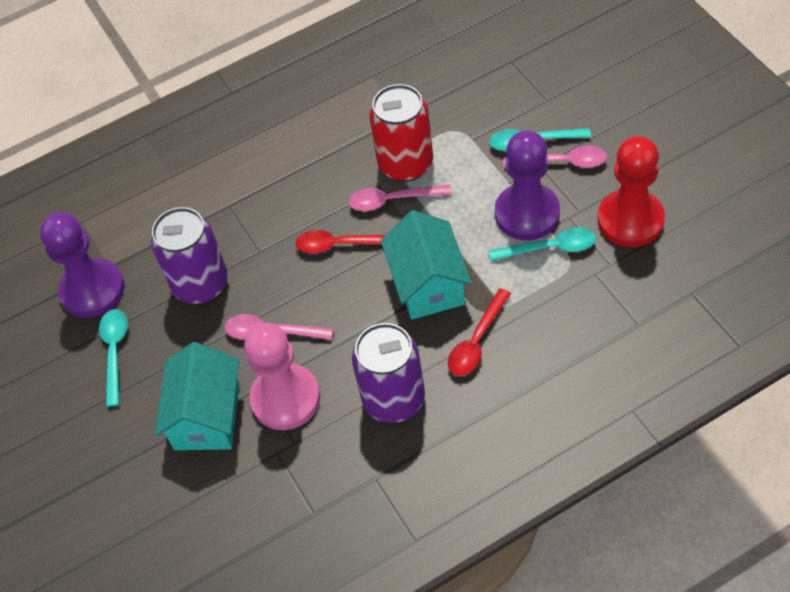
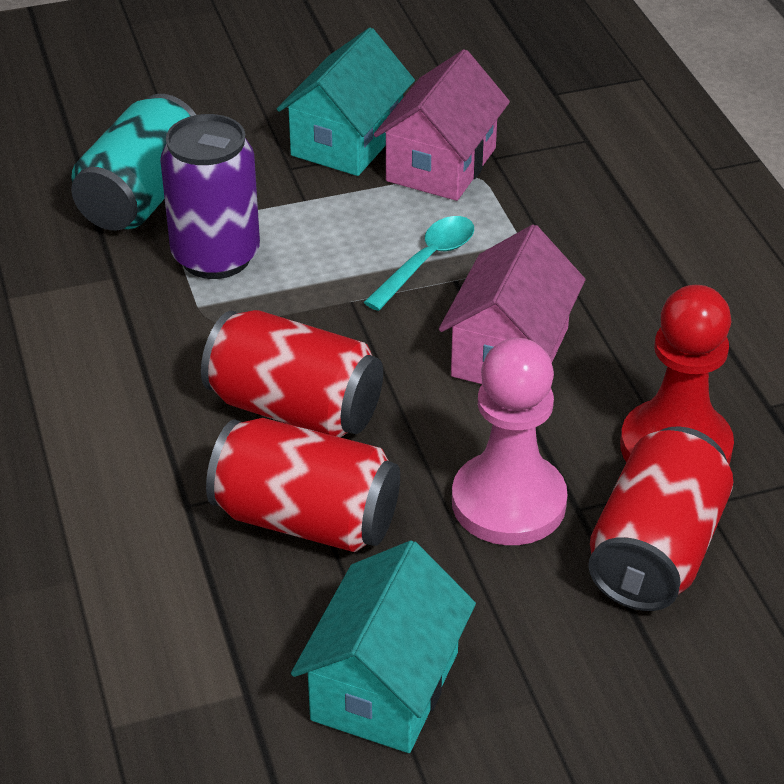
pink house: 0 -> 2
pink spoon: 3 -> 0
purple can: 2 -> 1
purple pawn: 2 -> 0
red can: 1 -> 3
red spoon: 2 -> 0
turquoise can: 0 -> 1
turquoise spoon: 3 -> 1

